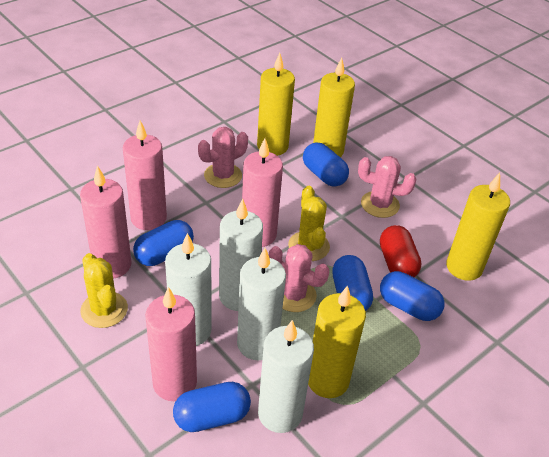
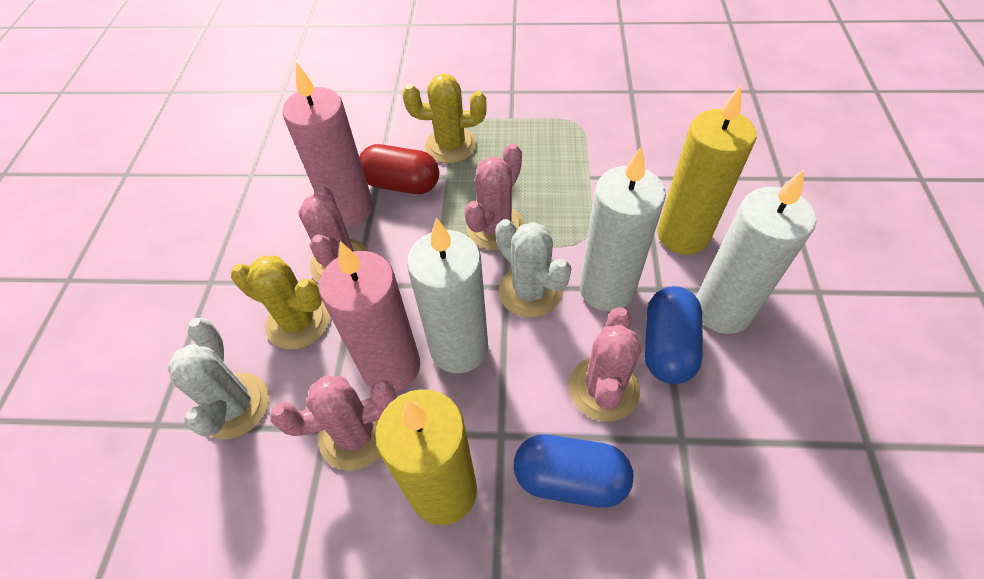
blue capsule: 5 -> 2
pink cactus: 3 -> 4
pink candle: 4 -> 2
white cactus: 0 -> 2
white candle: 4 -> 3
yellow candle: 4 -> 2

